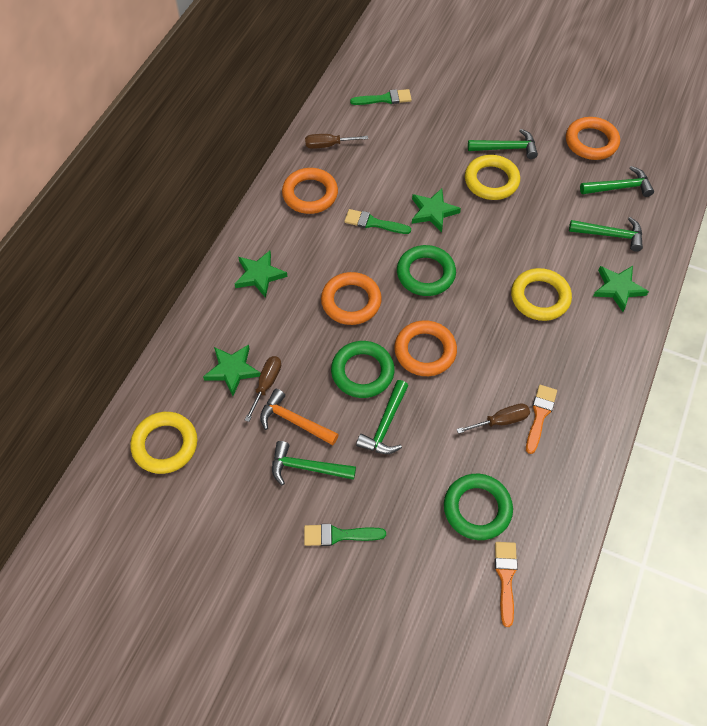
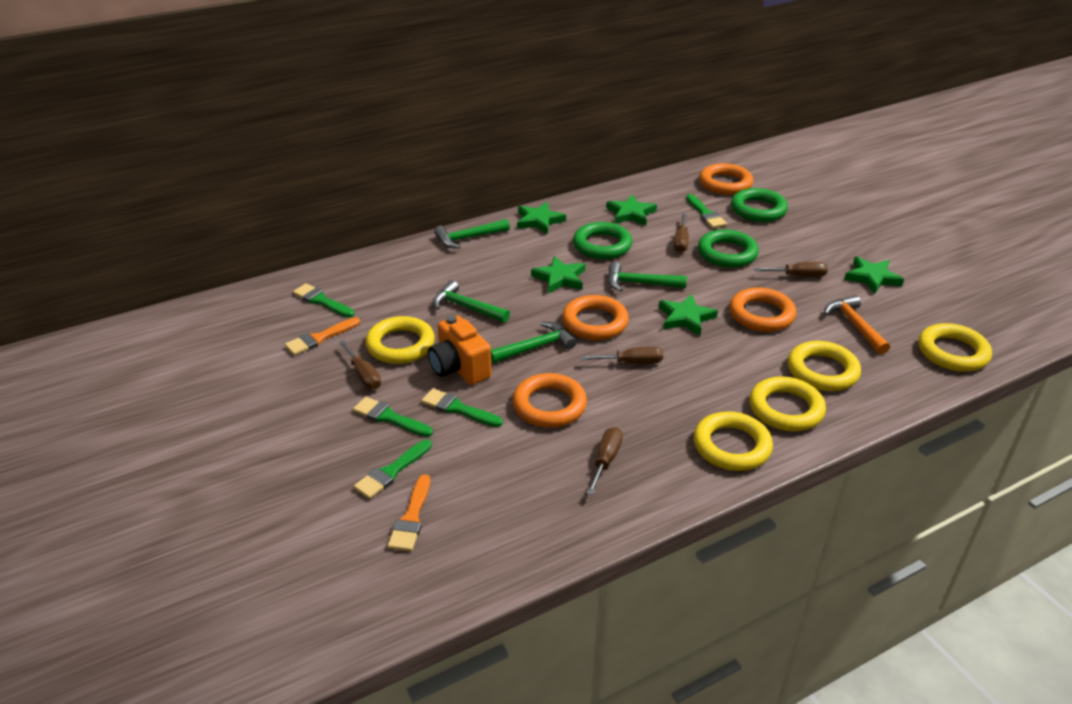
brown screwdriver: 3 -> 5
green brush: 3 -> 5
green hammer: 5 -> 4
green star: 4 -> 5
orange camera: 0 -> 1
yellow ring: 3 -> 5

